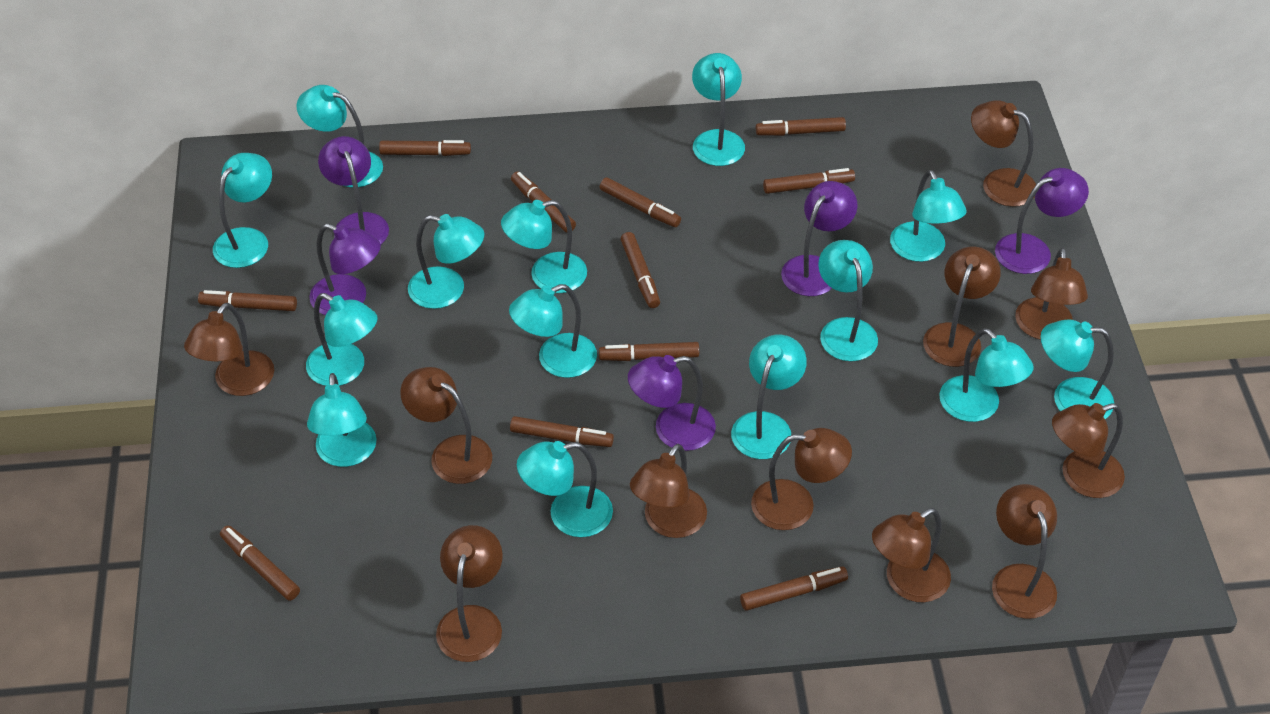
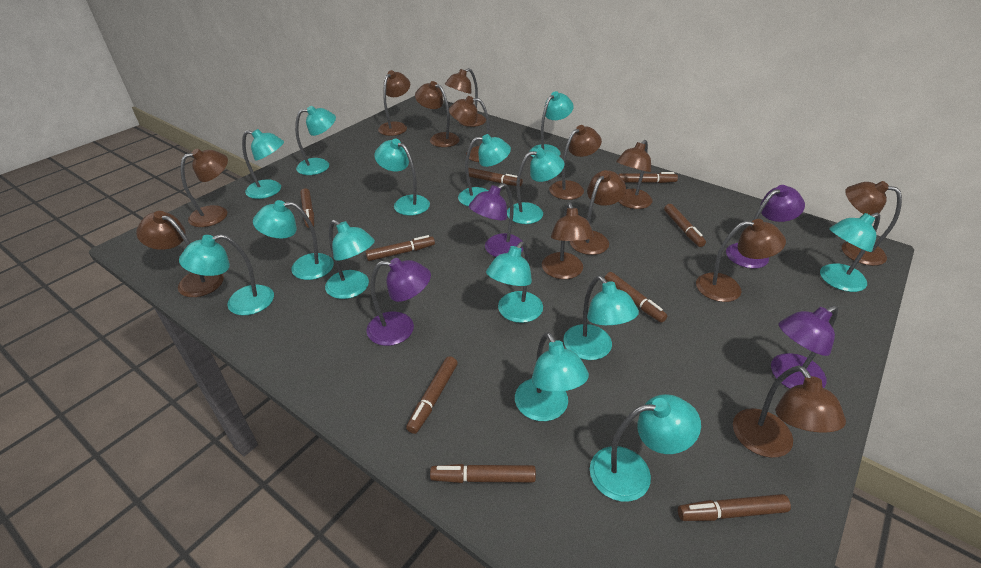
brown lamp: 11 -> 13
brown marker: 11 -> 9
purple lamp: 5 -> 4

